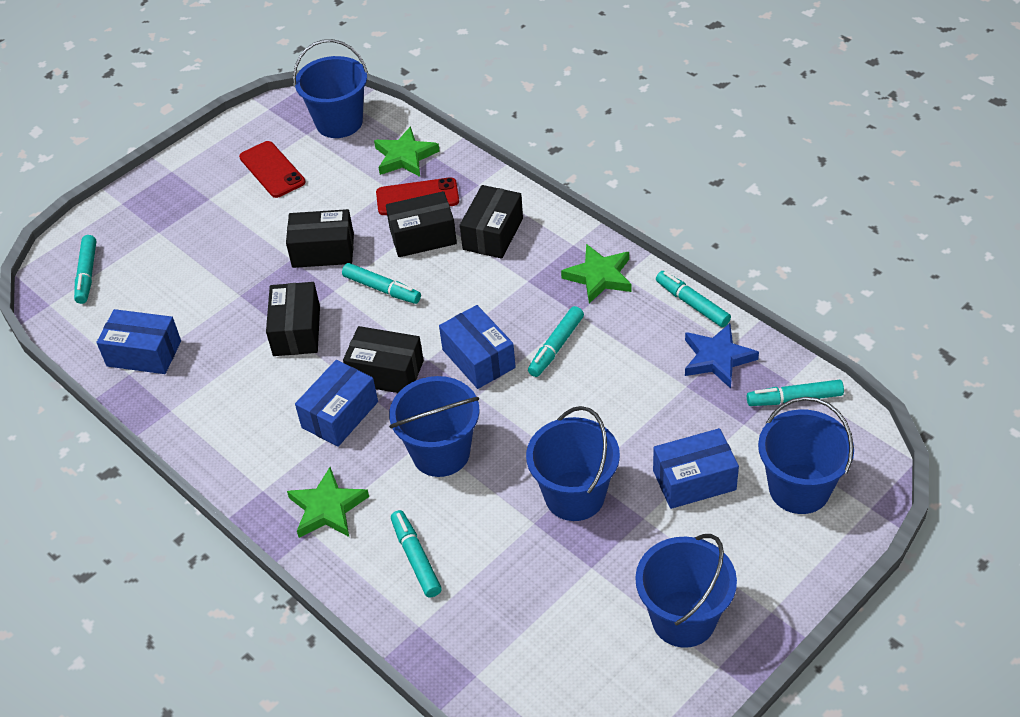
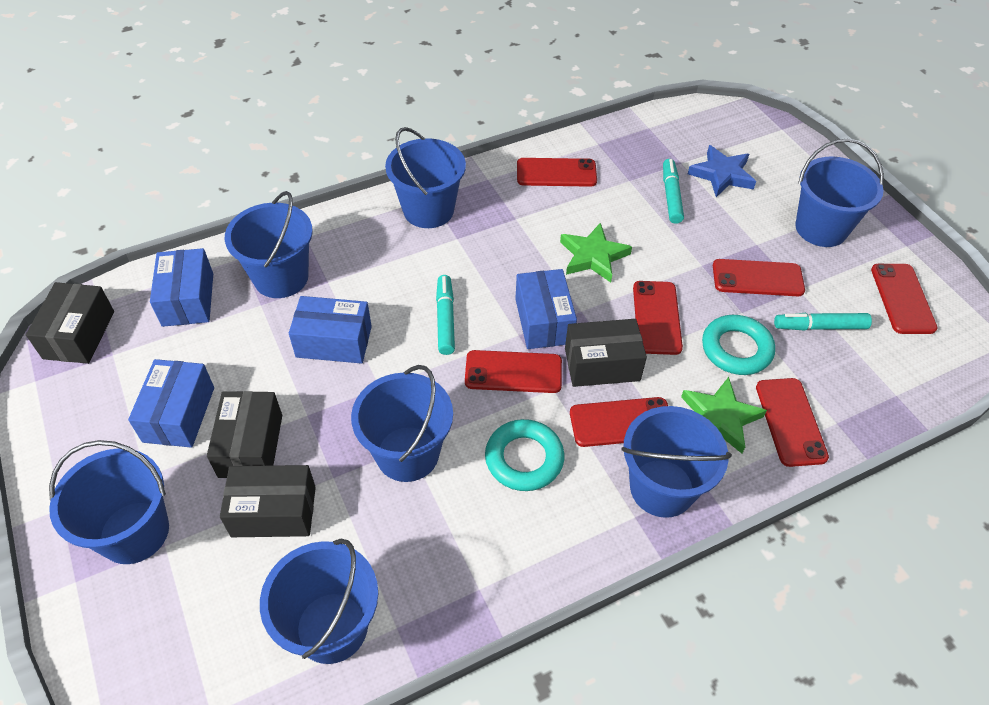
black box: 5 -> 4
blue bucket: 5 -> 7
green star: 3 -> 2
red phone: 2 -> 7
turquoise marker: 6 -> 3
turquoise ring: 0 -> 2

